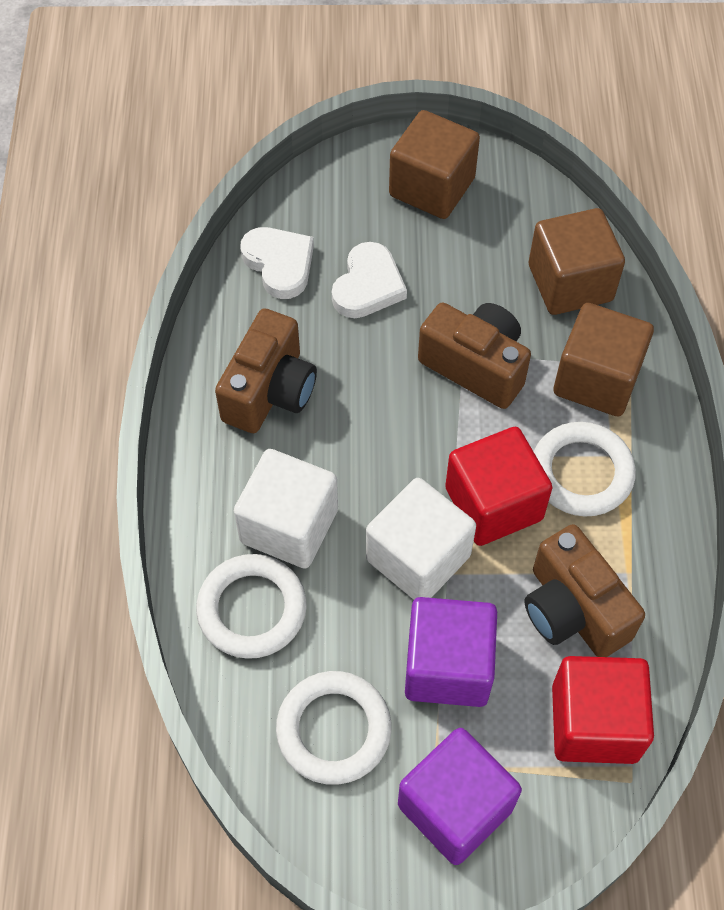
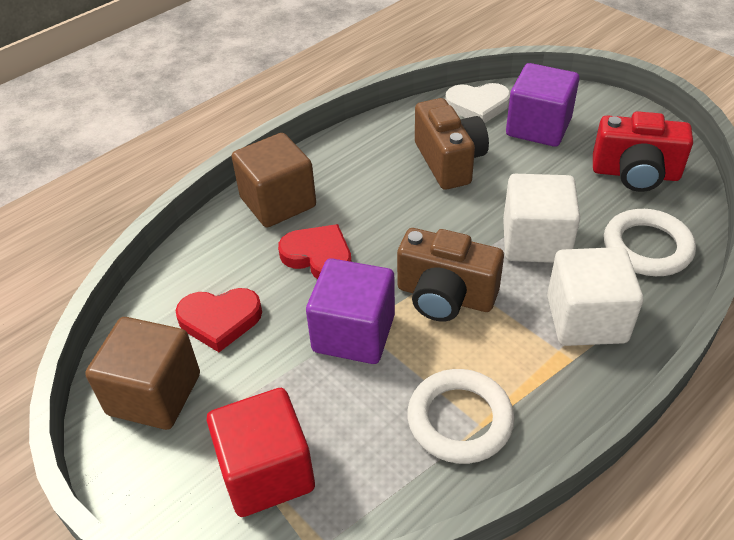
brown camera: 3 -> 2
brown cube: 3 -> 2
red camera: 0 -> 1
red cube: 2 -> 1
red heart: 0 -> 2
white heart: 2 -> 1
white ring: 3 -> 2

